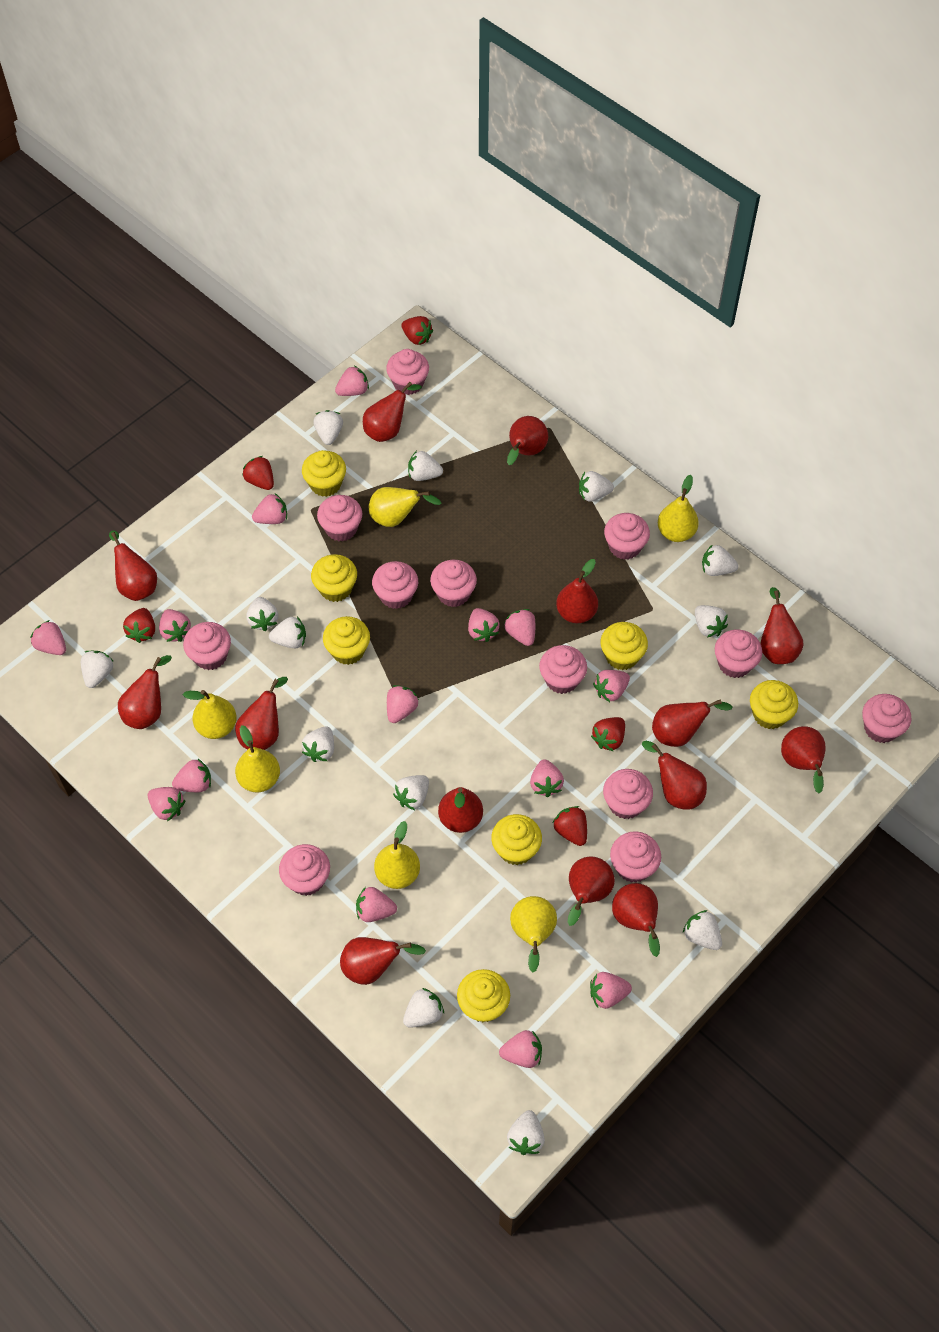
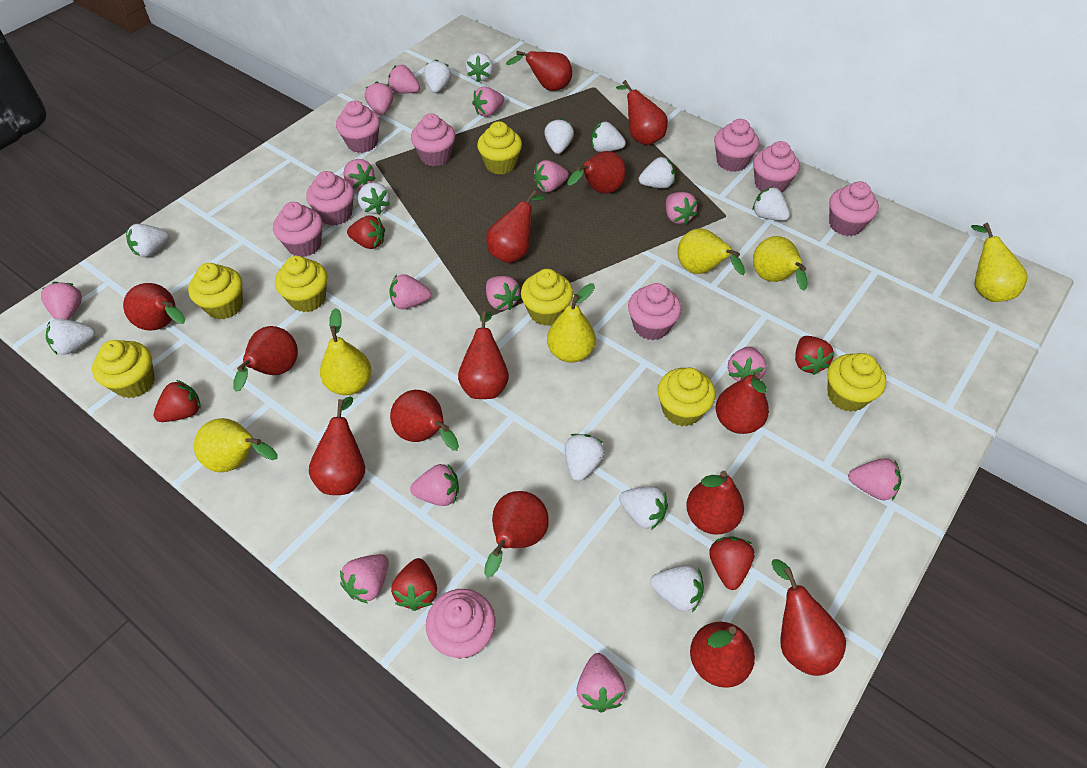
pink cupcake: 12 -> 9
white strawberry: 13 -> 12

